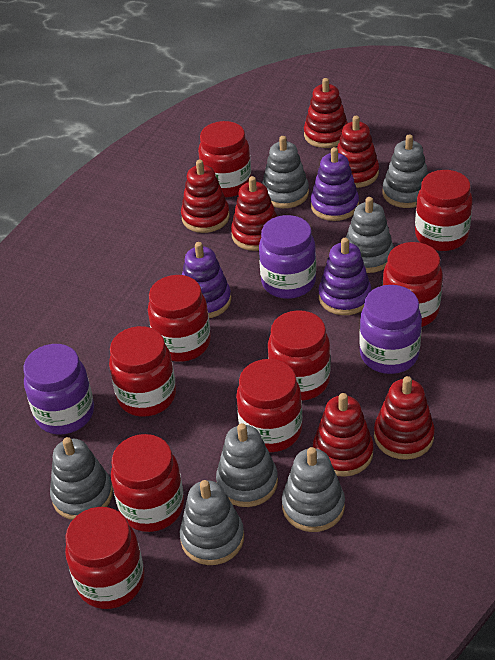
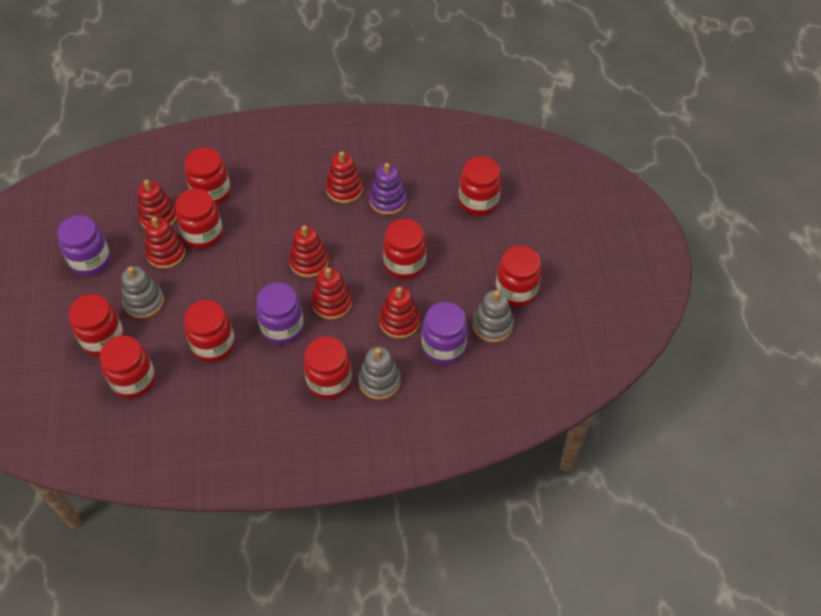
grey stacking toy: 7 -> 3
purple stacking toy: 3 -> 1

